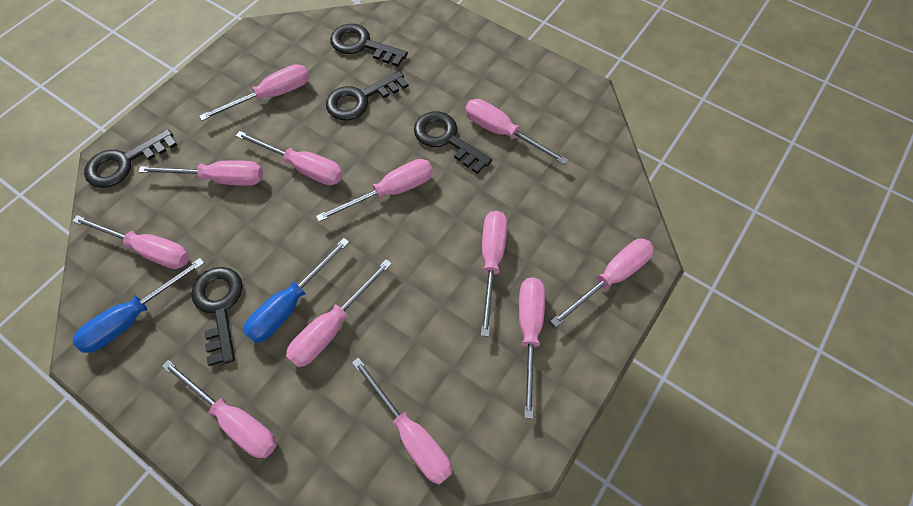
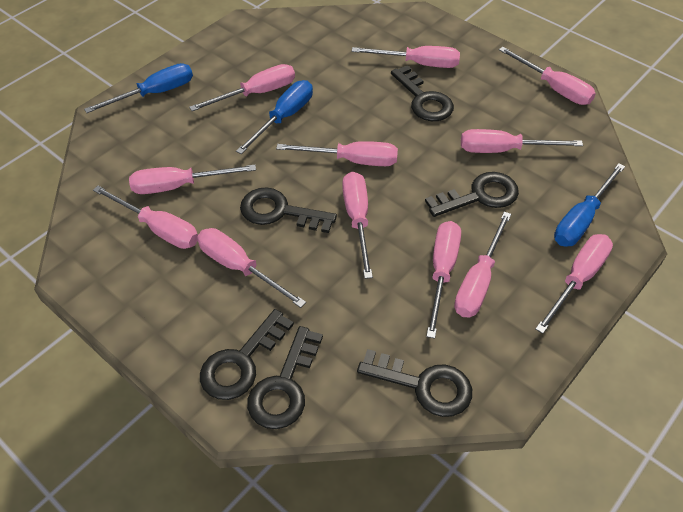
black key: 5 -> 6
blue screwdriver: 2 -> 3

